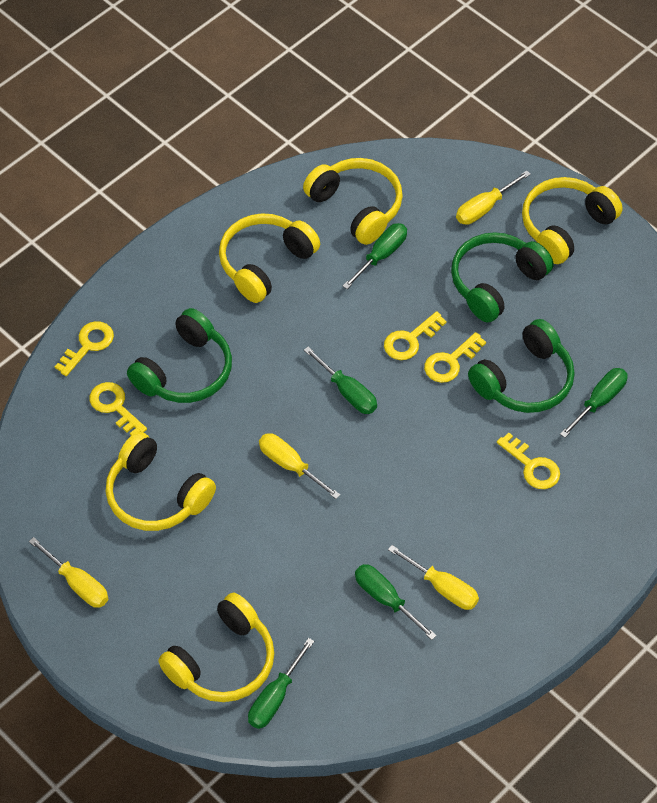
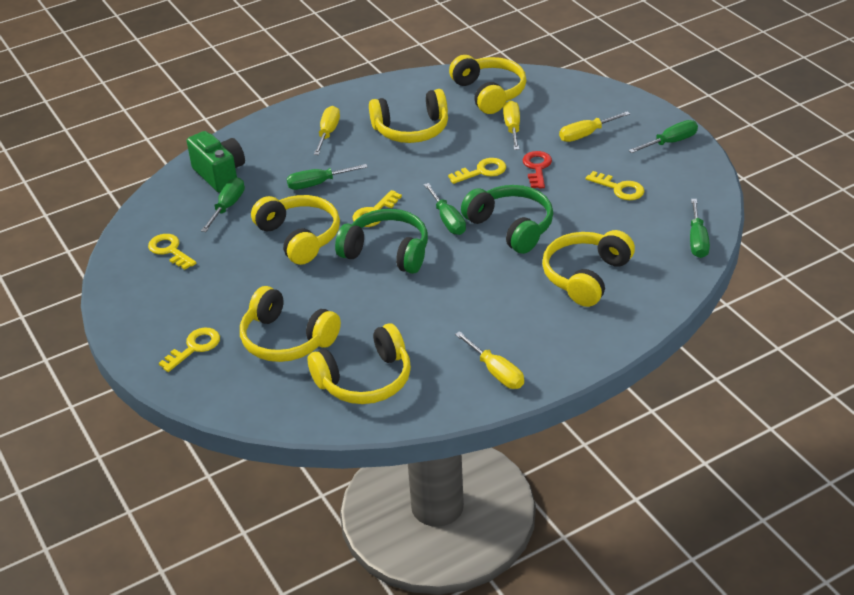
green camera: 0 -> 1
green headphones: 3 -> 2
red key: 0 -> 1
yellow headphones: 5 -> 6

